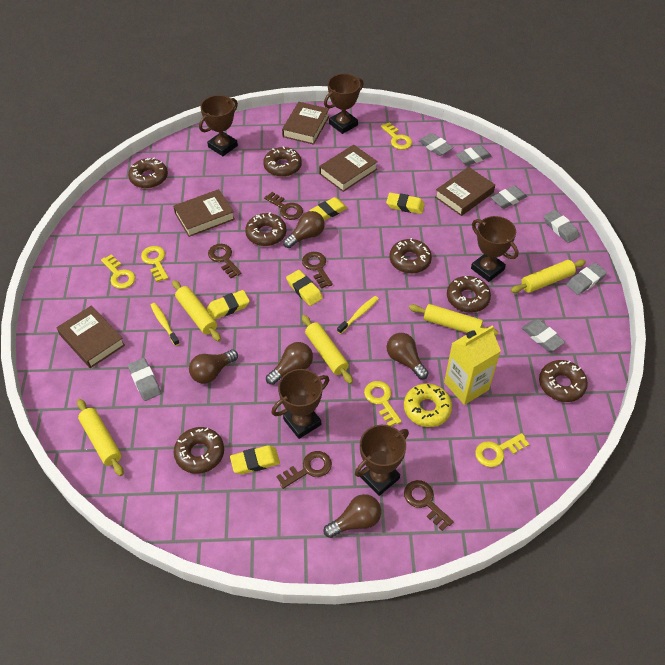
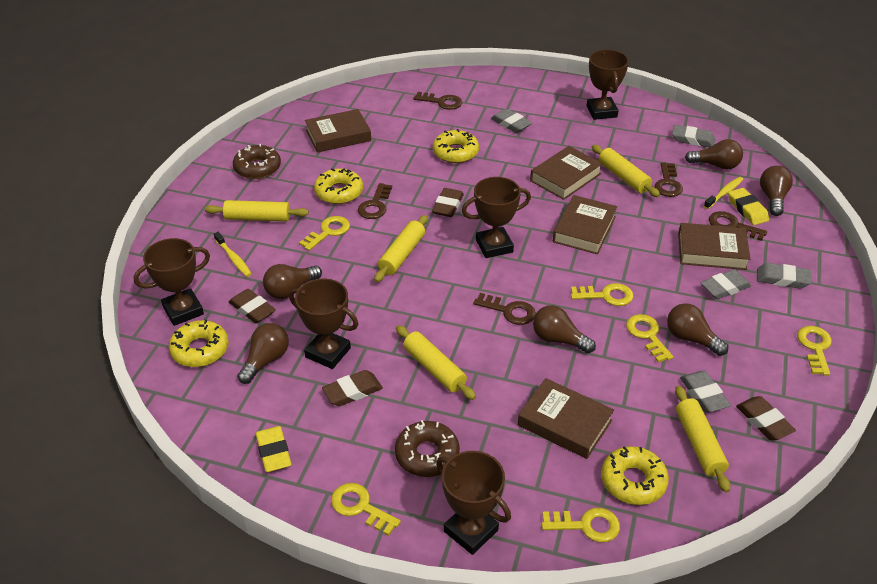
brown donut: 7 -> 2
brown eraser: 0 -> 4
brown light bulb: 5 -> 6
grey eraser: 7 -> 5
yellow carton: 1 -> 0
yellow donut: 1 -> 4
yellow eraser: 5 -> 2
yellow key: 5 -> 6

